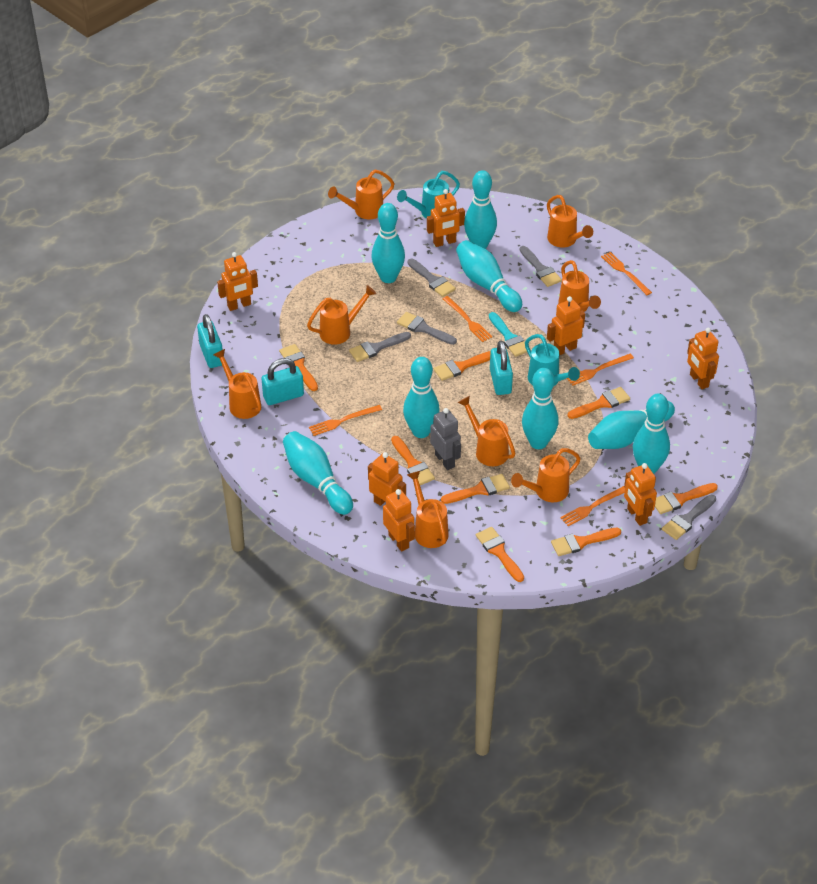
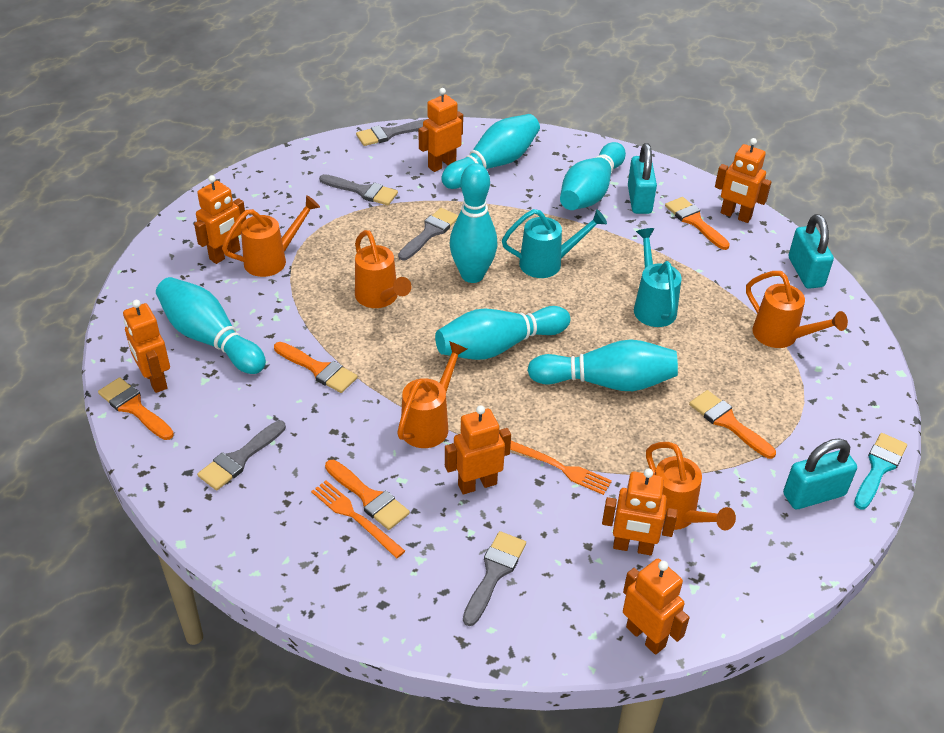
grey robot: 1 -> 0
orange brush: 8 -> 5
orange fork: 5 -> 2
orange watering can: 8 -> 5
turquoise bowling pin: 8 -> 6

